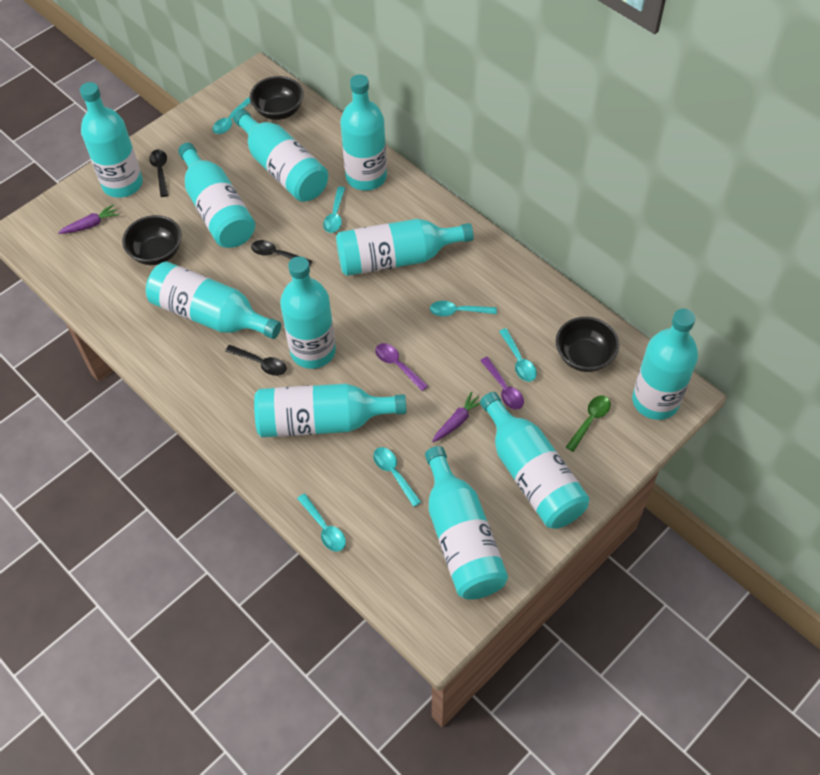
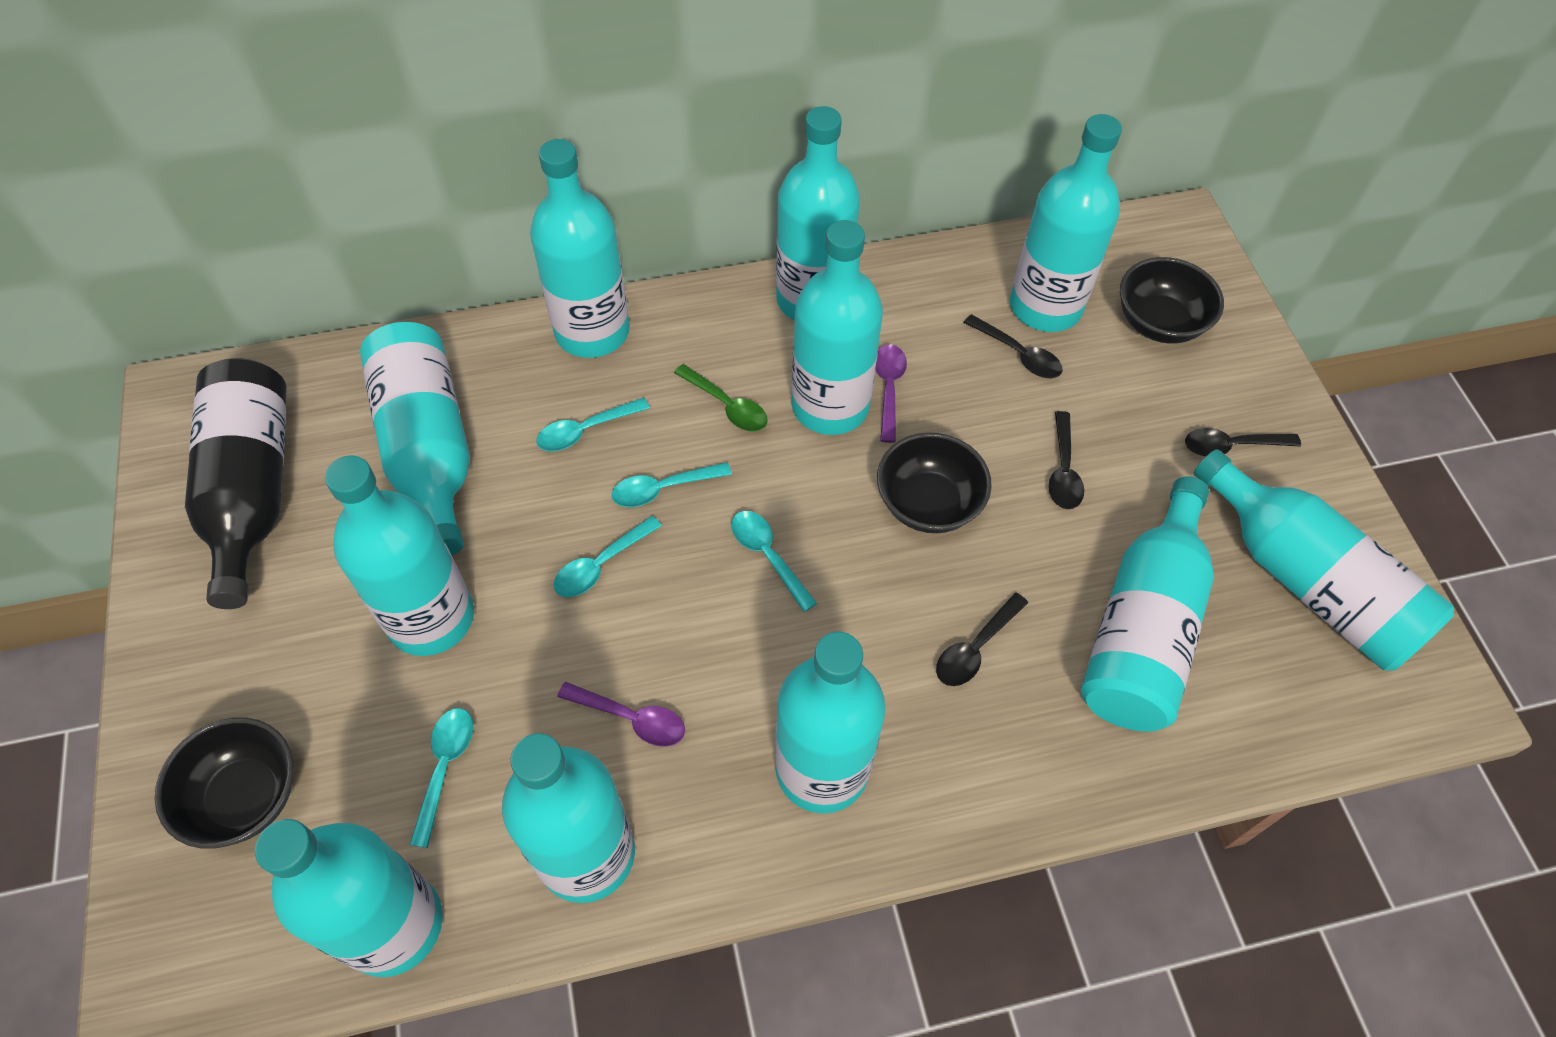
black bottle: 0 -> 1
black spoon: 3 -> 4
purple carrot: 2 -> 0
turquoise spoon: 6 -> 5

